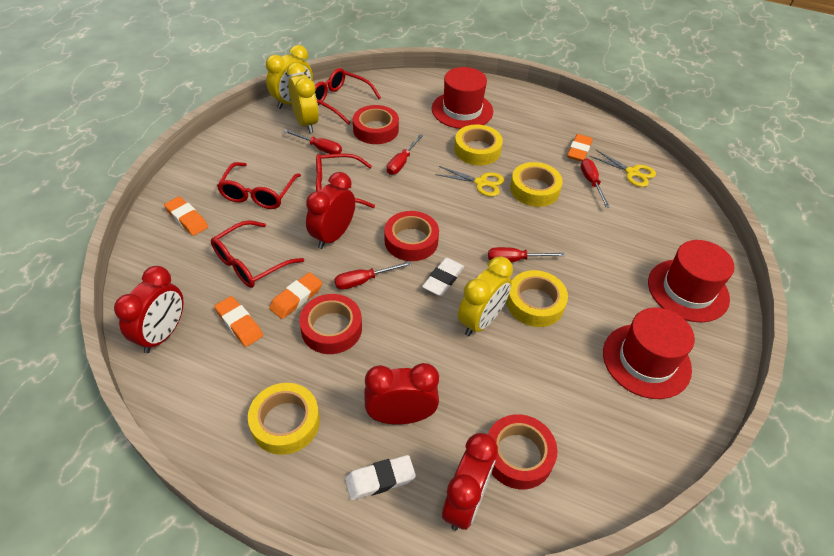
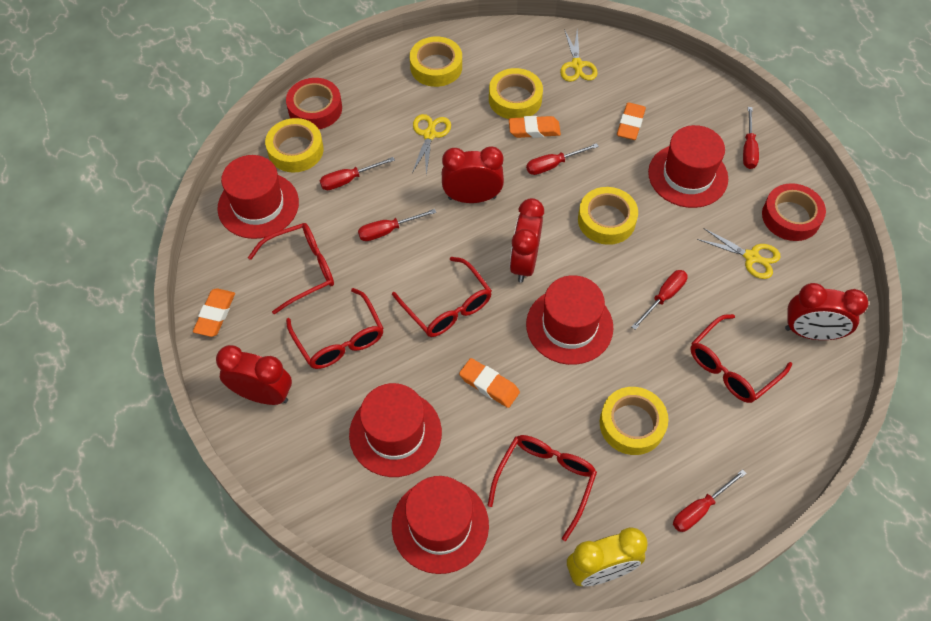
red glasses: 4 -> 5
red hat: 3 -> 5
red screwdriver: 5 -> 6
red tape: 4 -> 2
white eraser: 2 -> 0
yellow clock: 3 -> 1
yellow scissors: 2 -> 3
yellow tape: 4 -> 5

